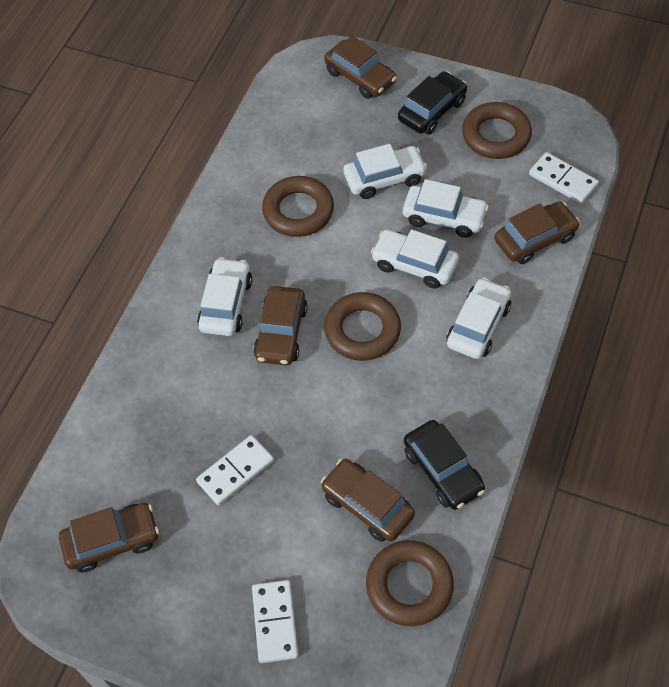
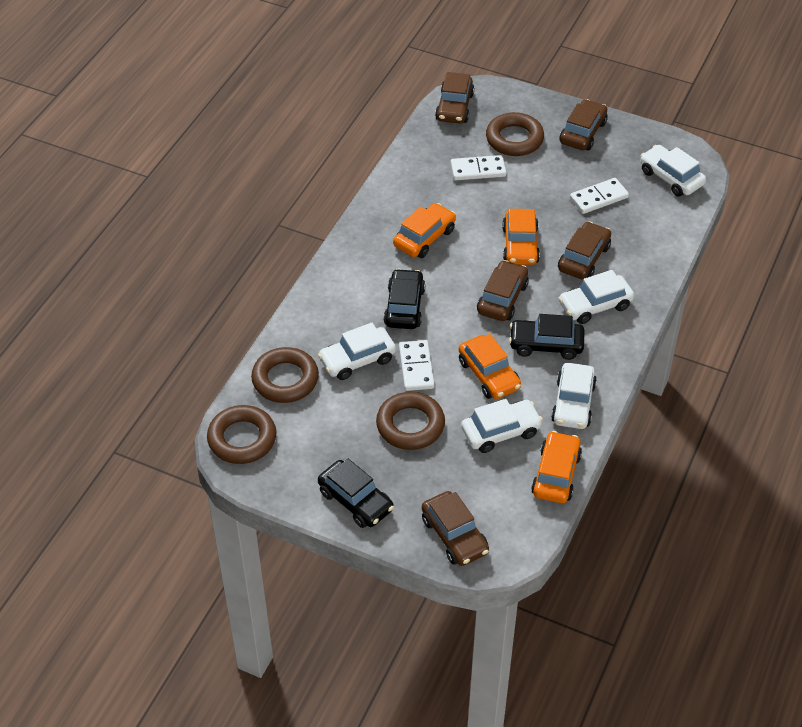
black car: 2 -> 3
orange car: 0 -> 4

